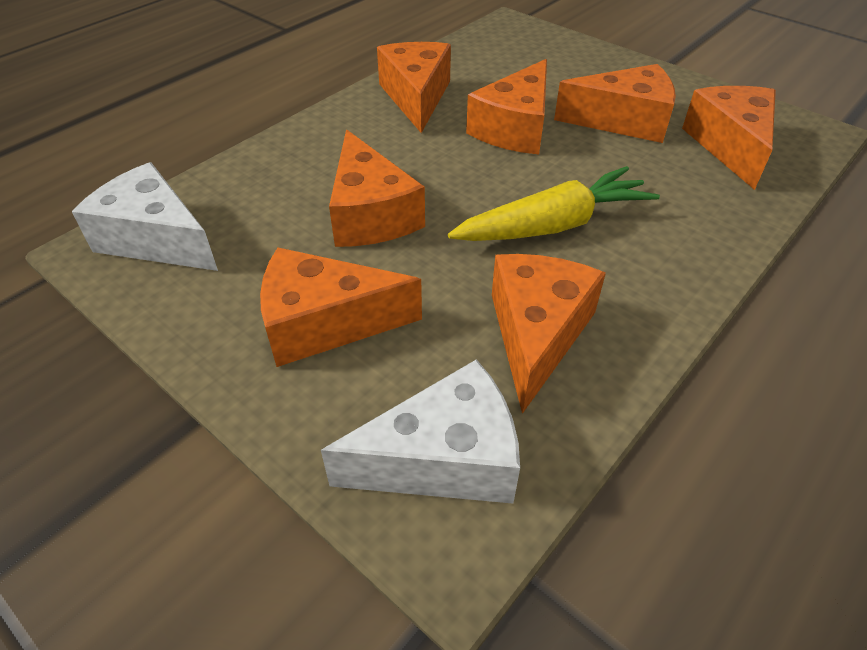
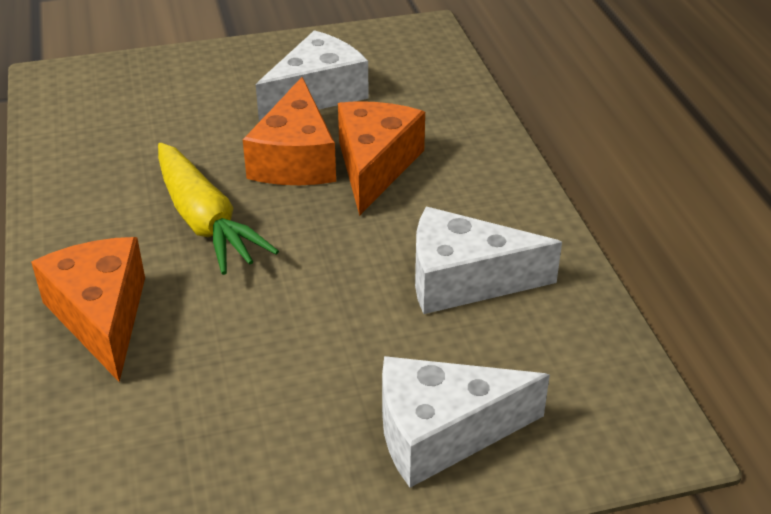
orange cheese: 7 -> 3
white cheese: 2 -> 3

